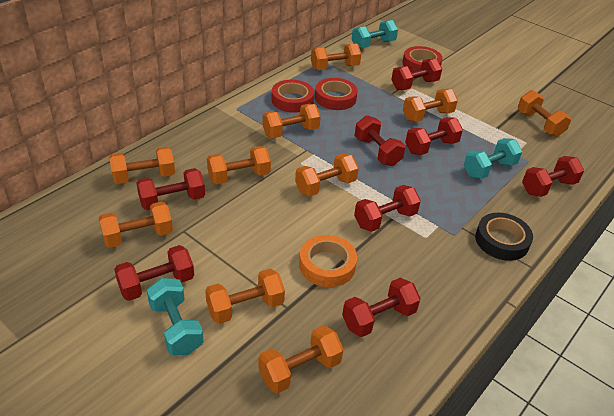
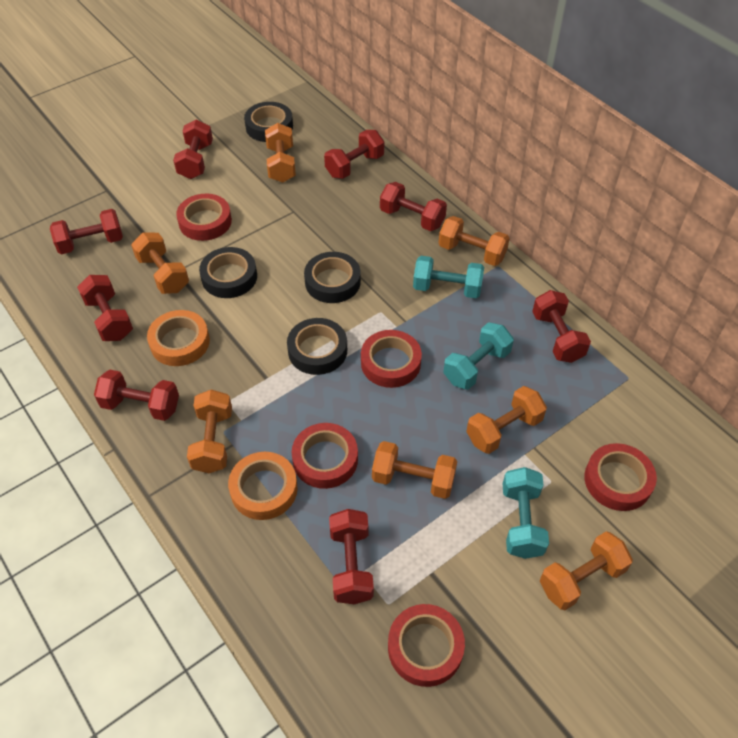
black tape: 1 -> 4
orange dumbbell: 10 -> 7
orange tape: 1 -> 2
red tape: 3 -> 5

